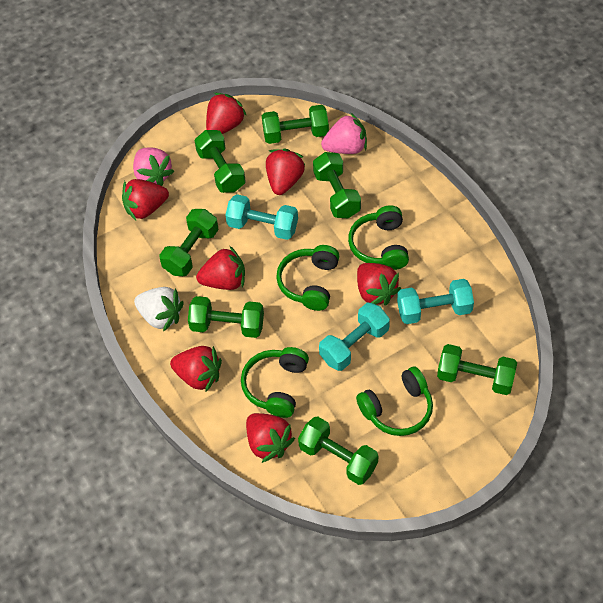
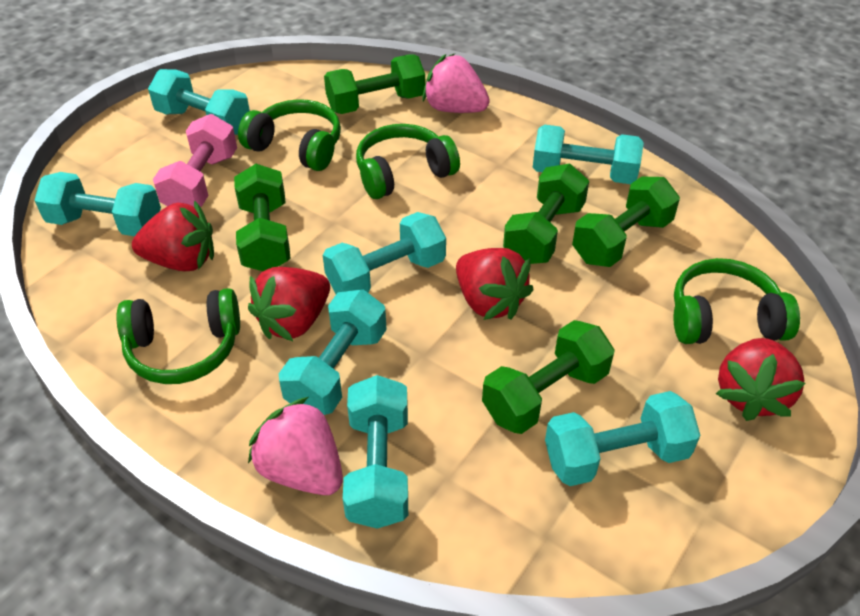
green dumbbell: 7 -> 5
pink dumbbell: 0 -> 1
red strawberry: 7 -> 4
turquoise dumbbell: 3 -> 7
white strawberry: 1 -> 0

